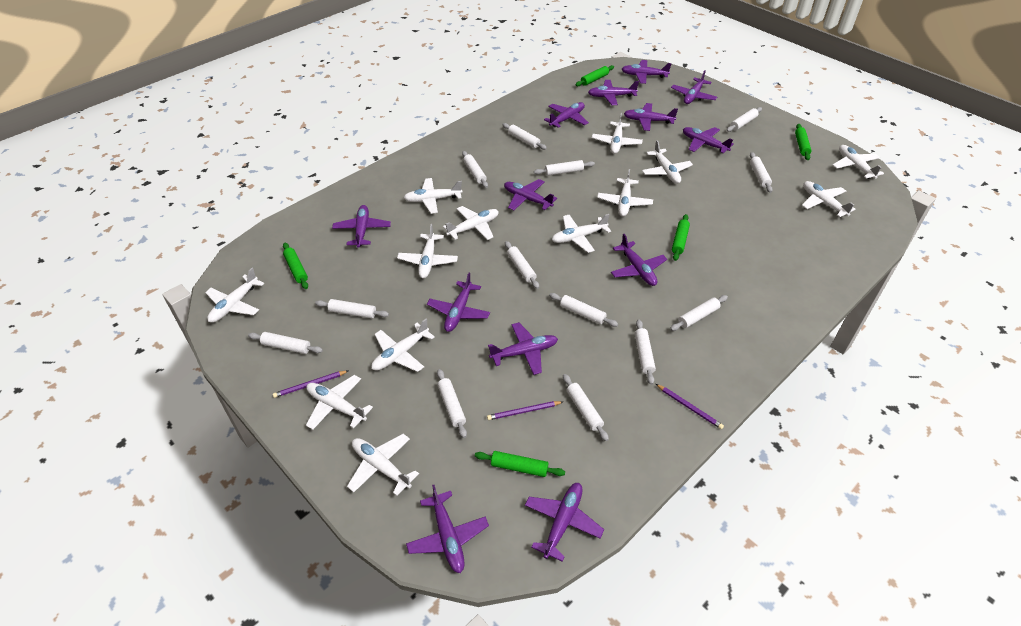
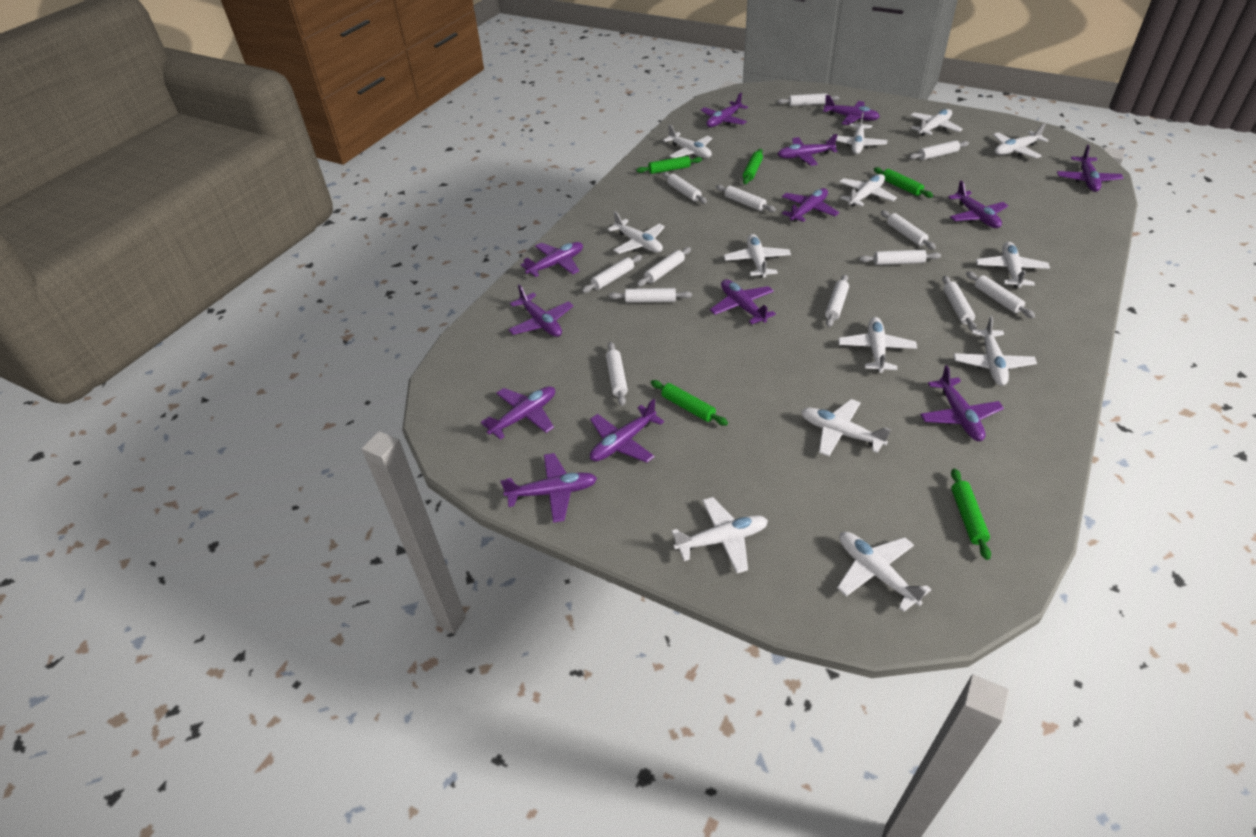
purple pencil: 3 -> 0

